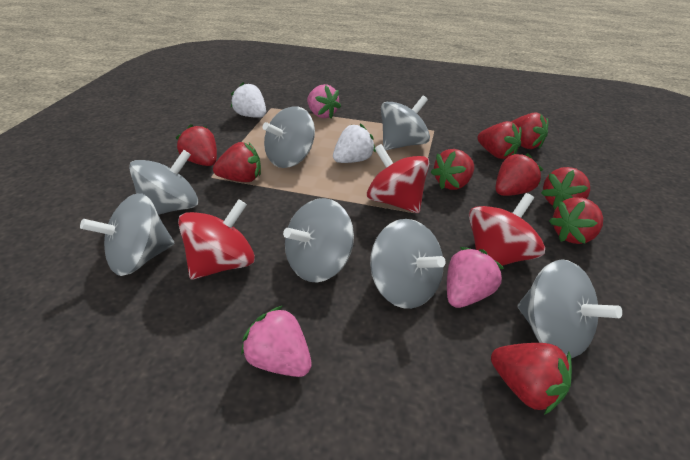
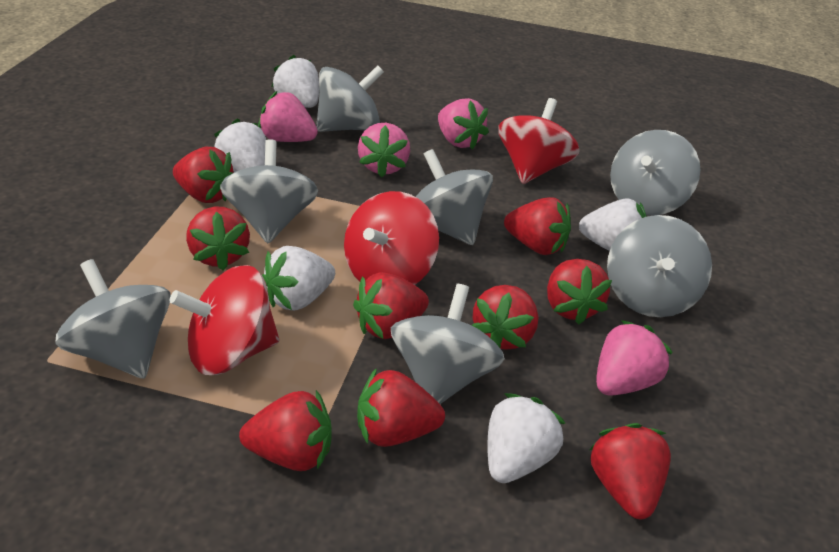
pink strawberry: 3 -> 4
white strawberry: 2 -> 5

